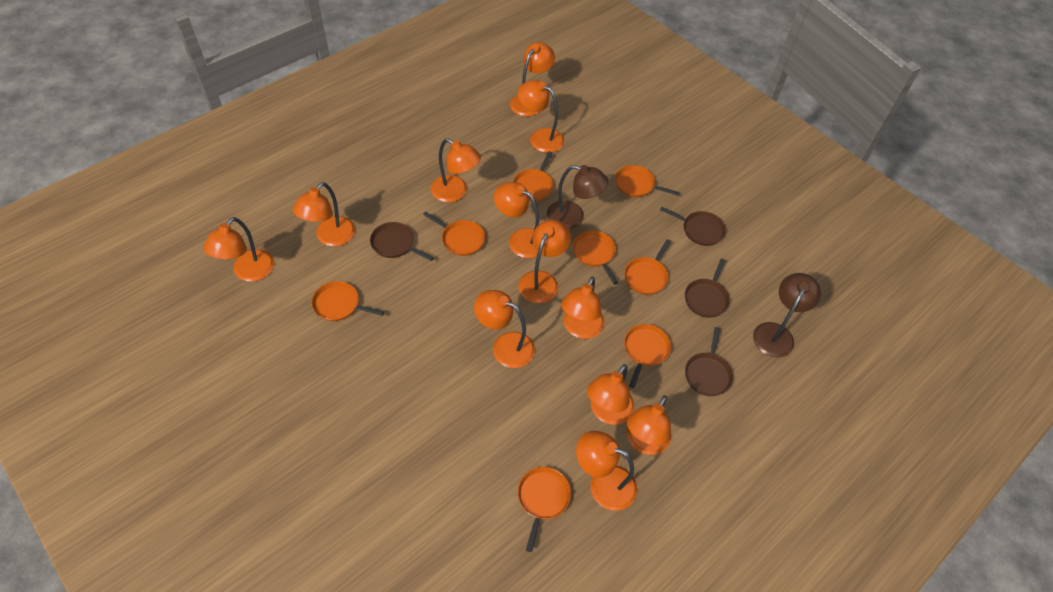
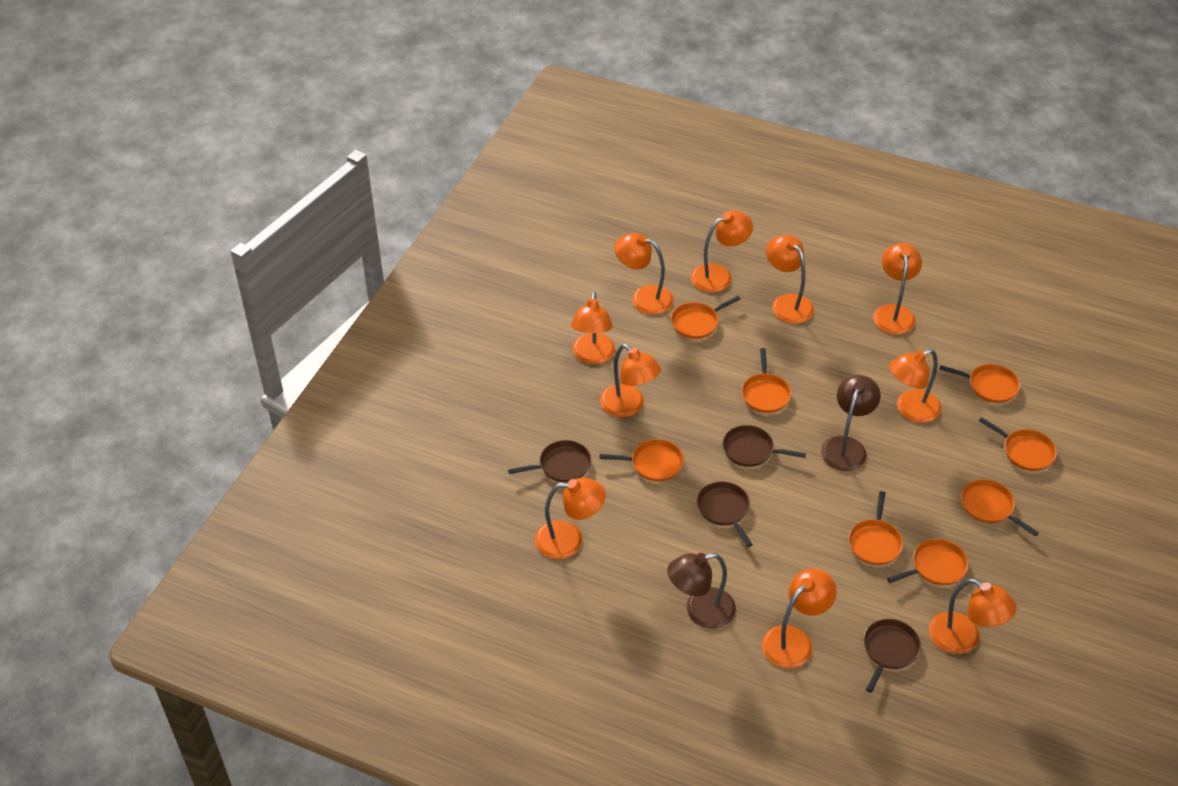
orange lamp: 12 -> 10

